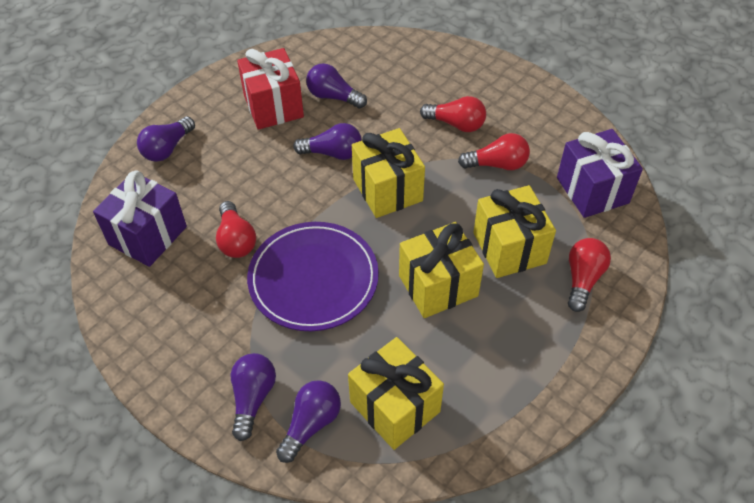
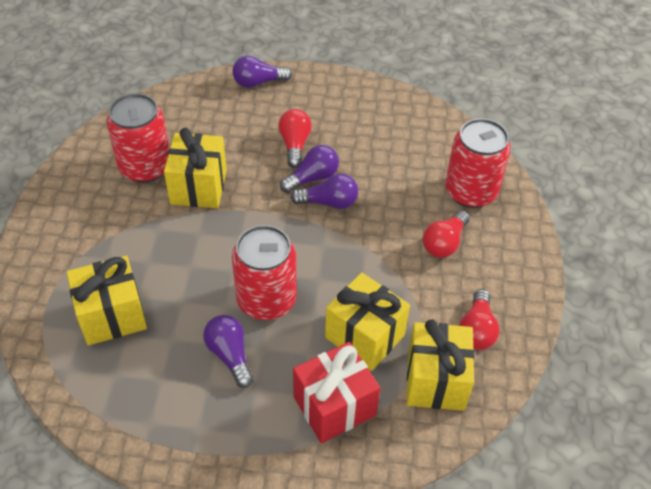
purple gift: 2 -> 0
purple light bulb: 5 -> 4
purple plate: 1 -> 0
red can: 0 -> 3
red light bulb: 4 -> 3

